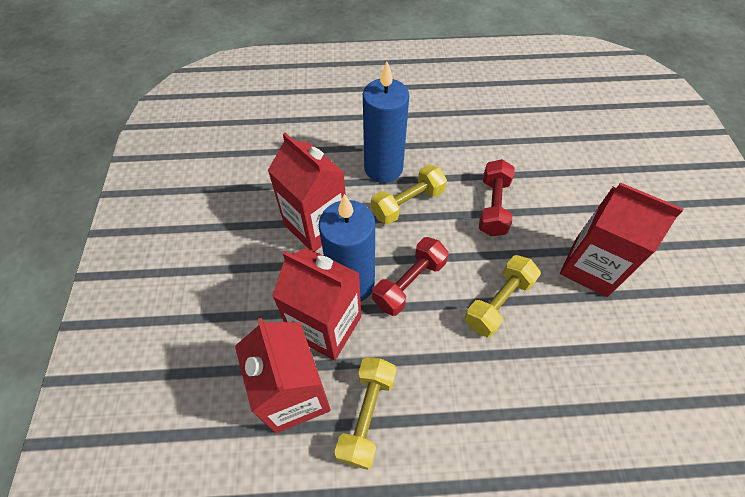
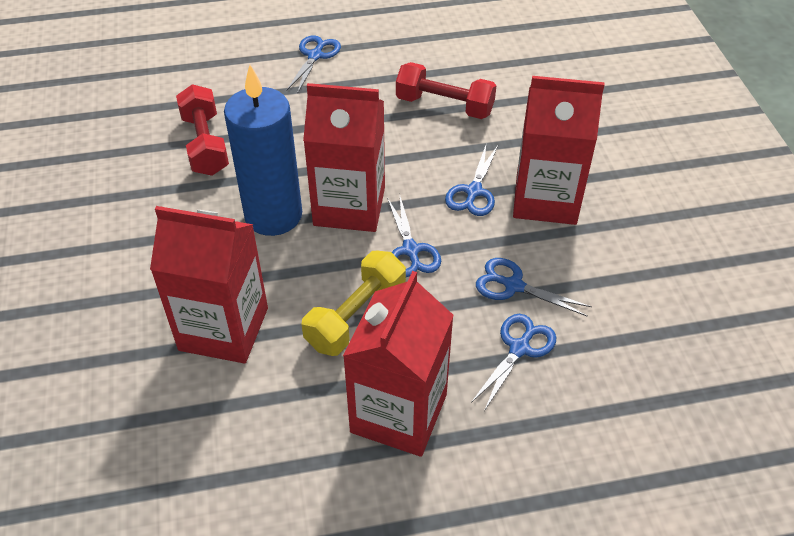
blue candle: 2 -> 1
blue scissors: 0 -> 5
yellow dumbbell: 3 -> 1

